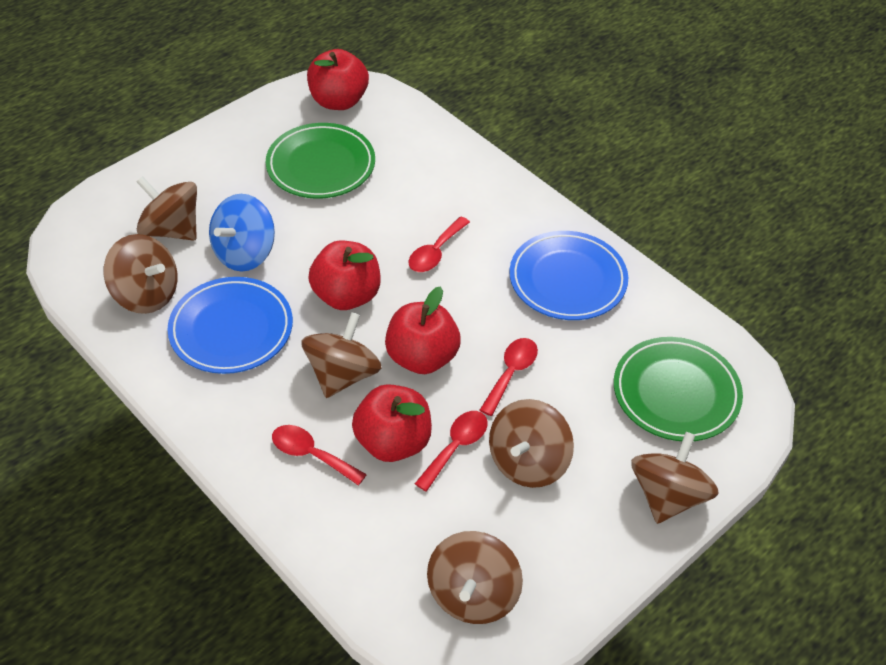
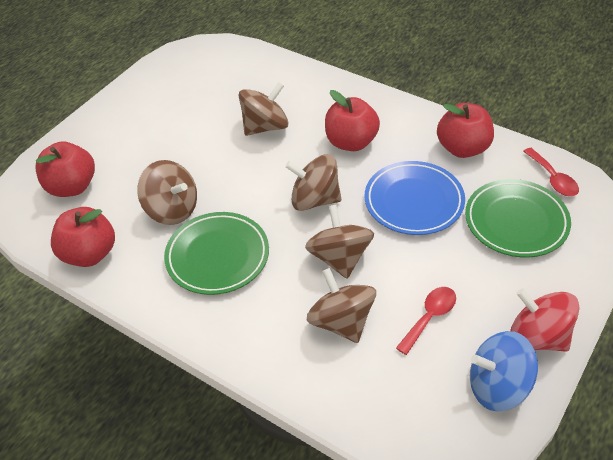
blue plate: 2 -> 1
brown spinning top: 6 -> 5
red spinning top: 0 -> 1
red spoon: 4 -> 2

